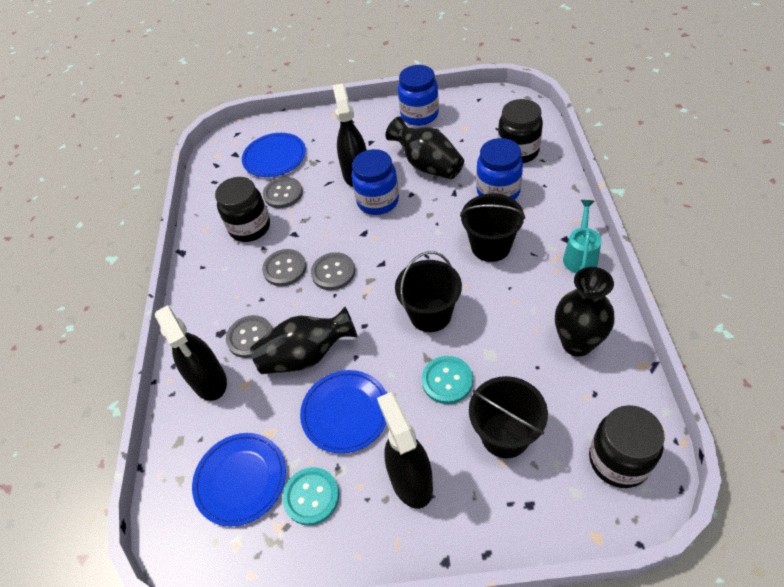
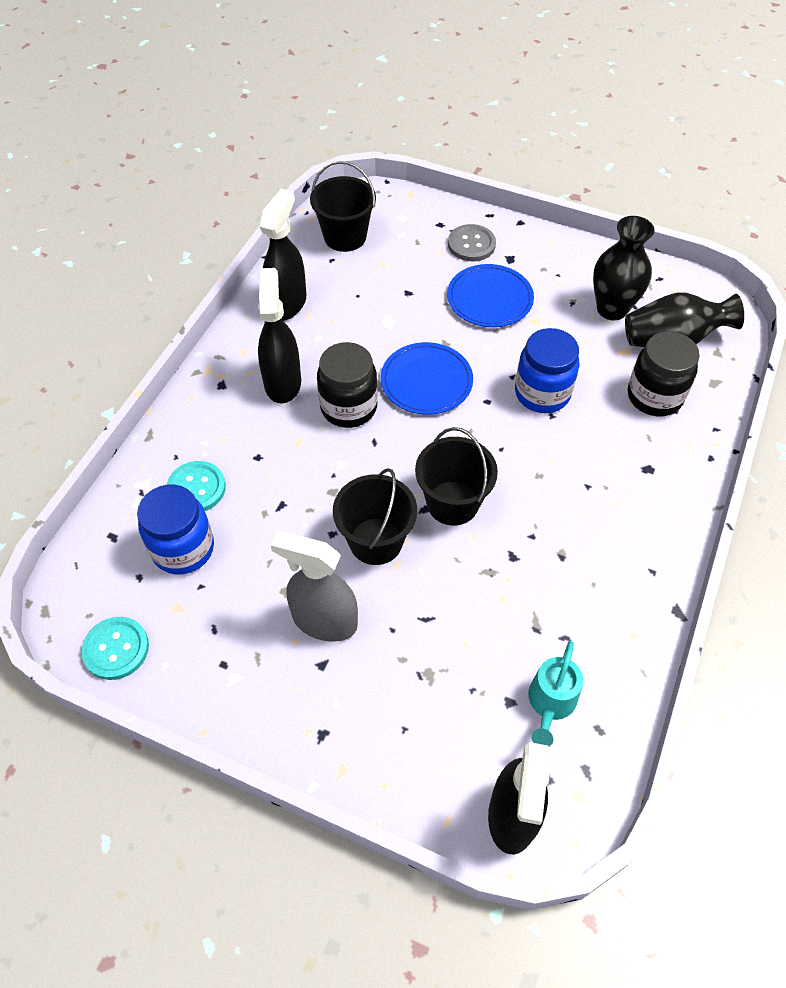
black jar: 3 -> 2
black vase: 3 -> 2
blue jar: 3 -> 2
blue plate: 3 -> 2
grey button: 4 -> 1
grey spray bottle: 0 -> 1

